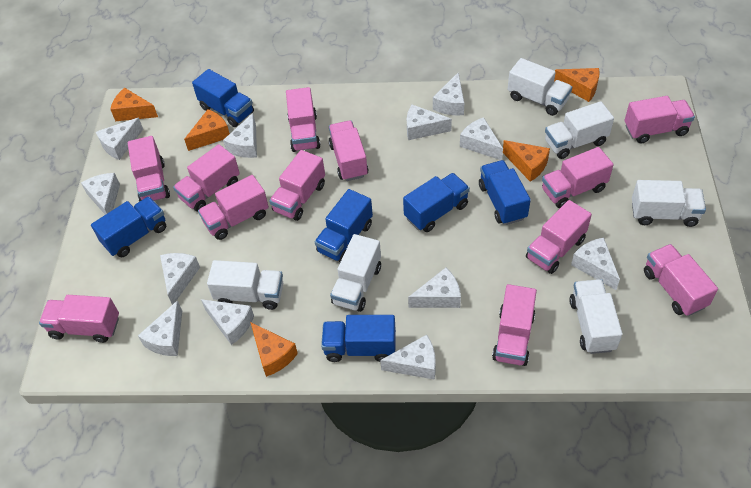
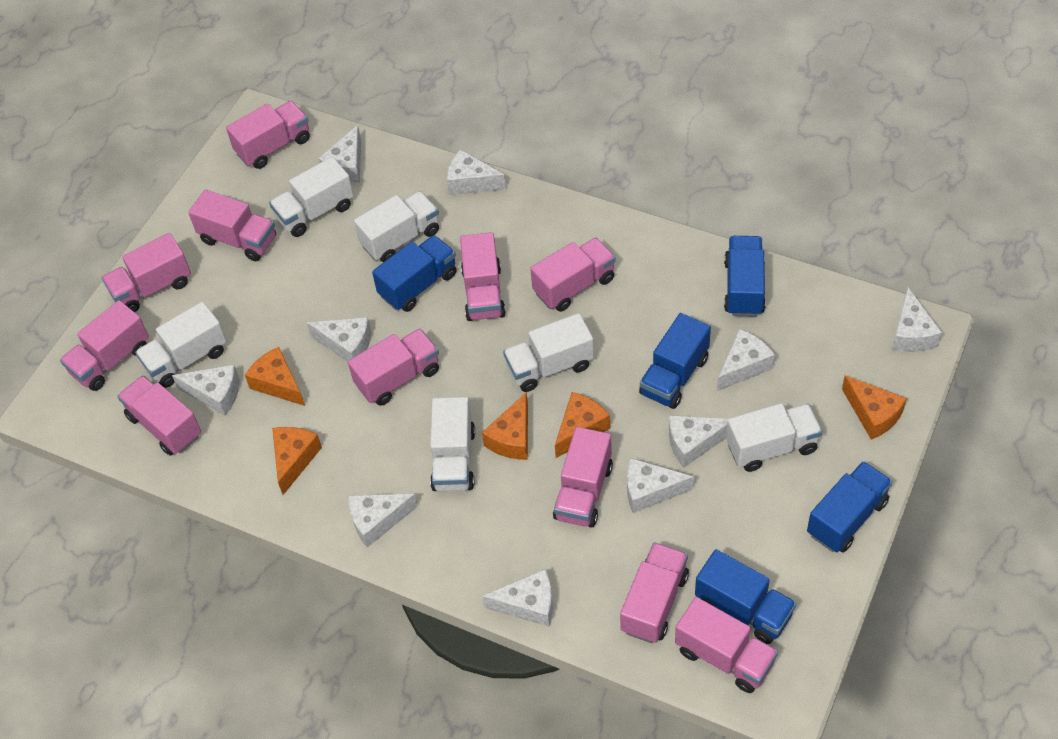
blue truck: 6 -> 5
pink truck: 12 -> 11
white cheese: 12 -> 10

